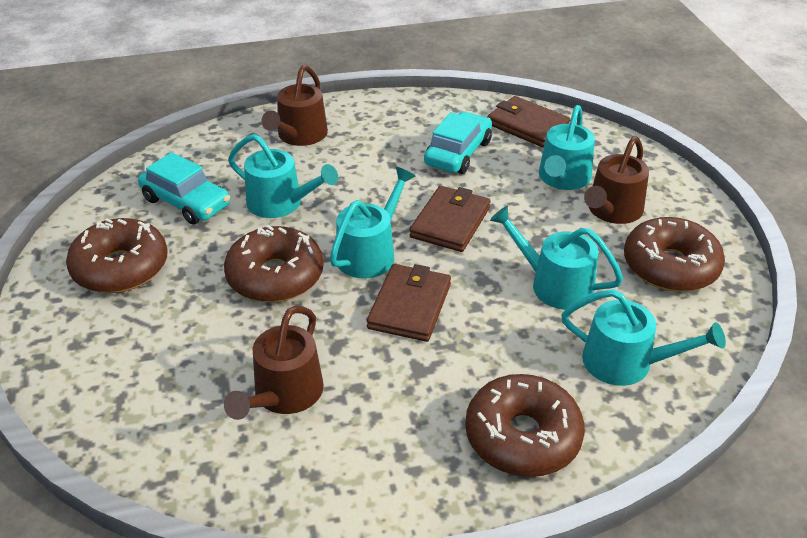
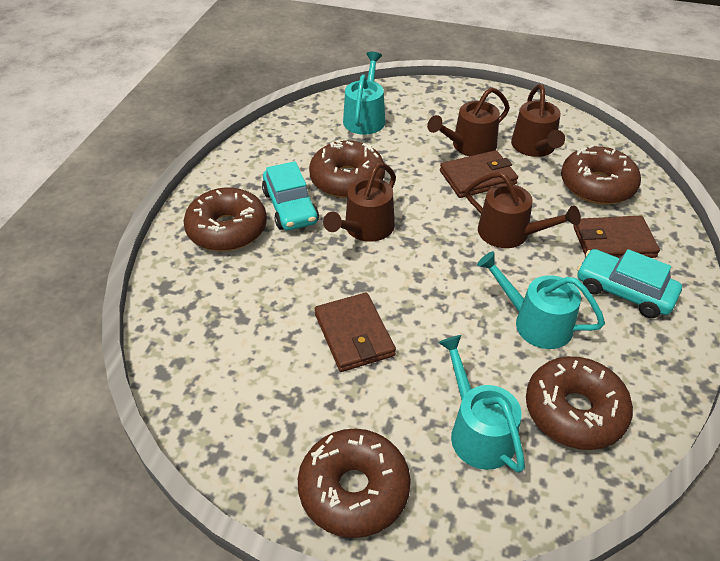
brown donut: 4 -> 5
brown watering can: 3 -> 4
turquoise watering can: 5 -> 3

